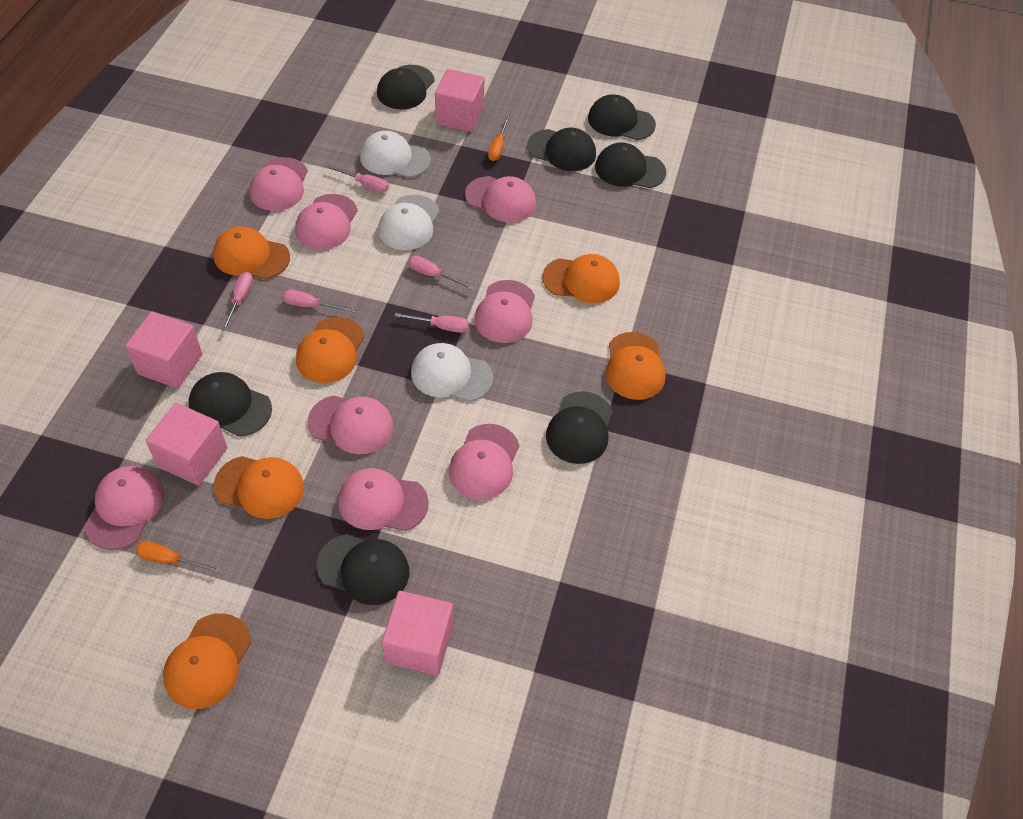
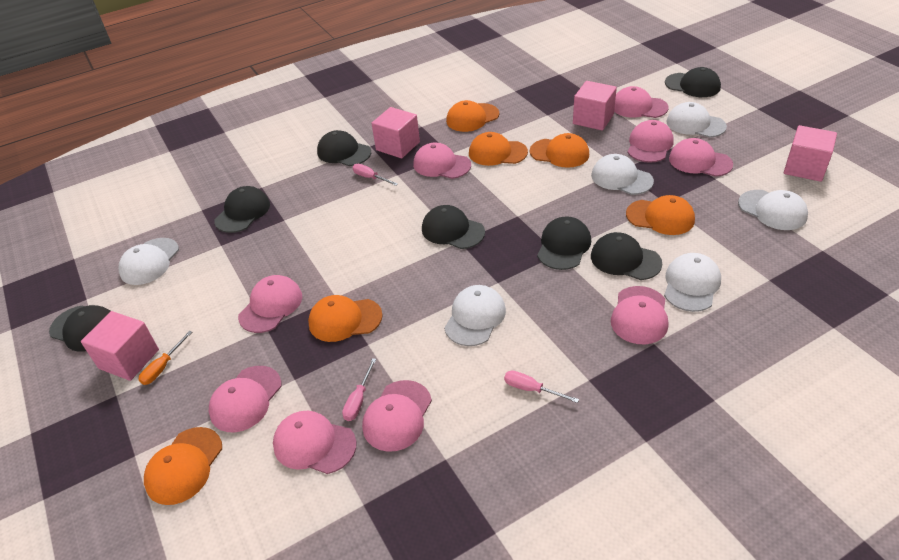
orange screwdriver: 2 -> 1
pink cap: 8 -> 9
pink screwdriver: 5 -> 3
white cap: 3 -> 6

